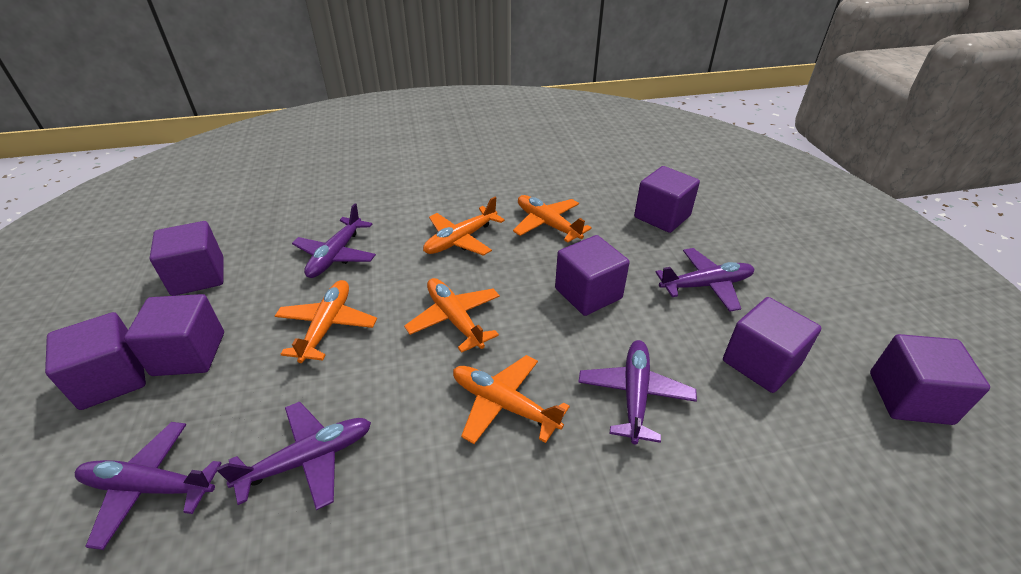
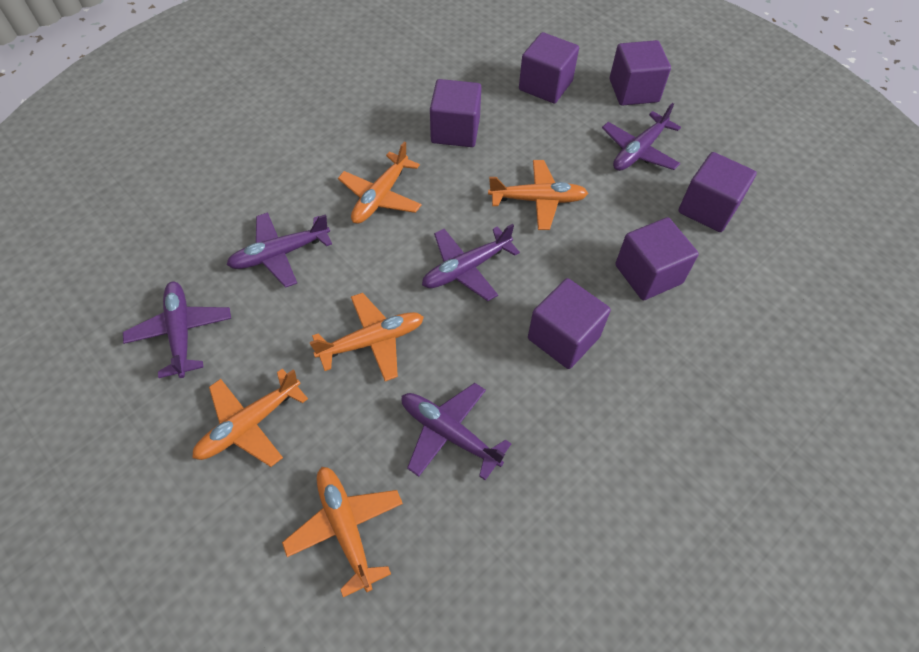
purple cube: 7 -> 6

